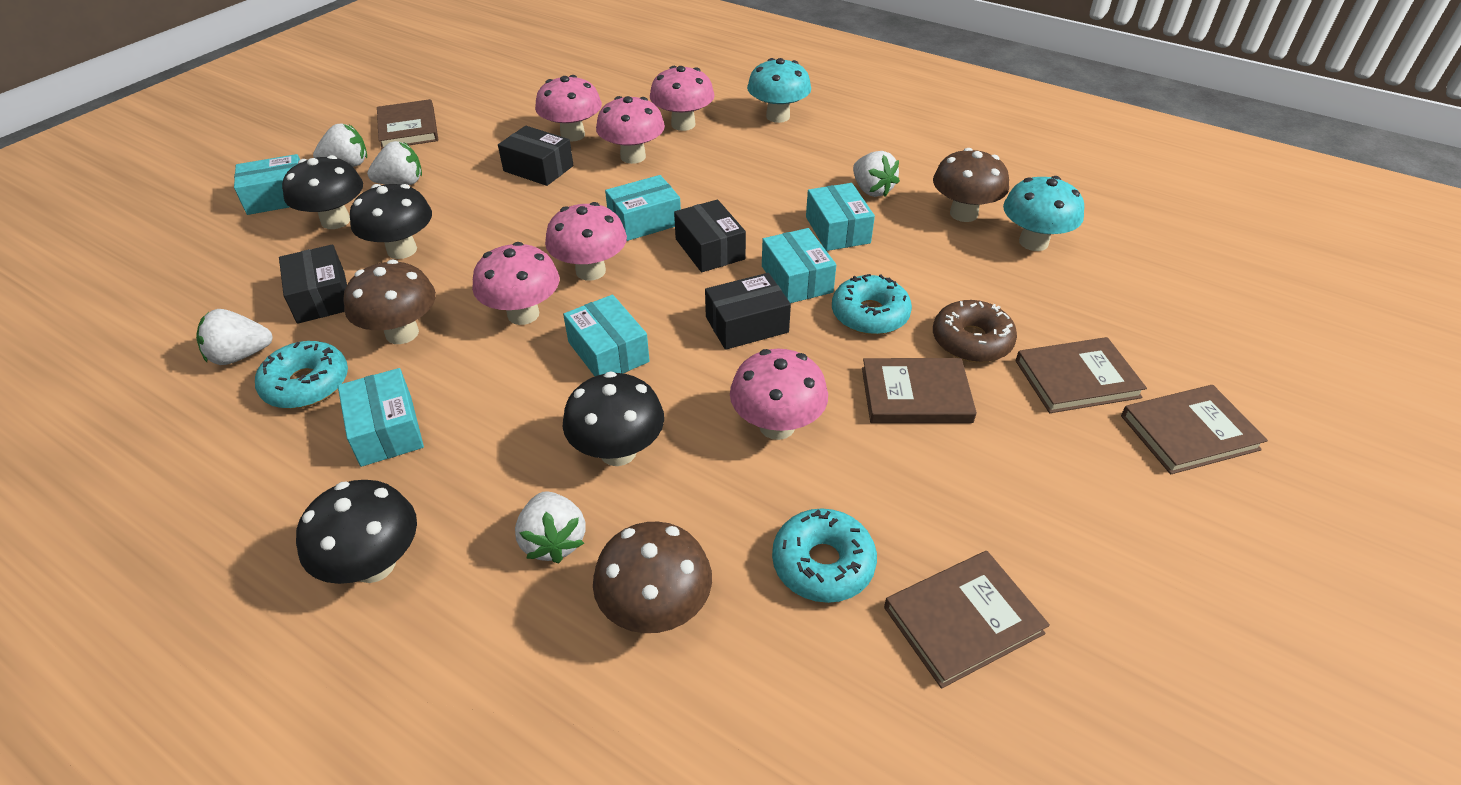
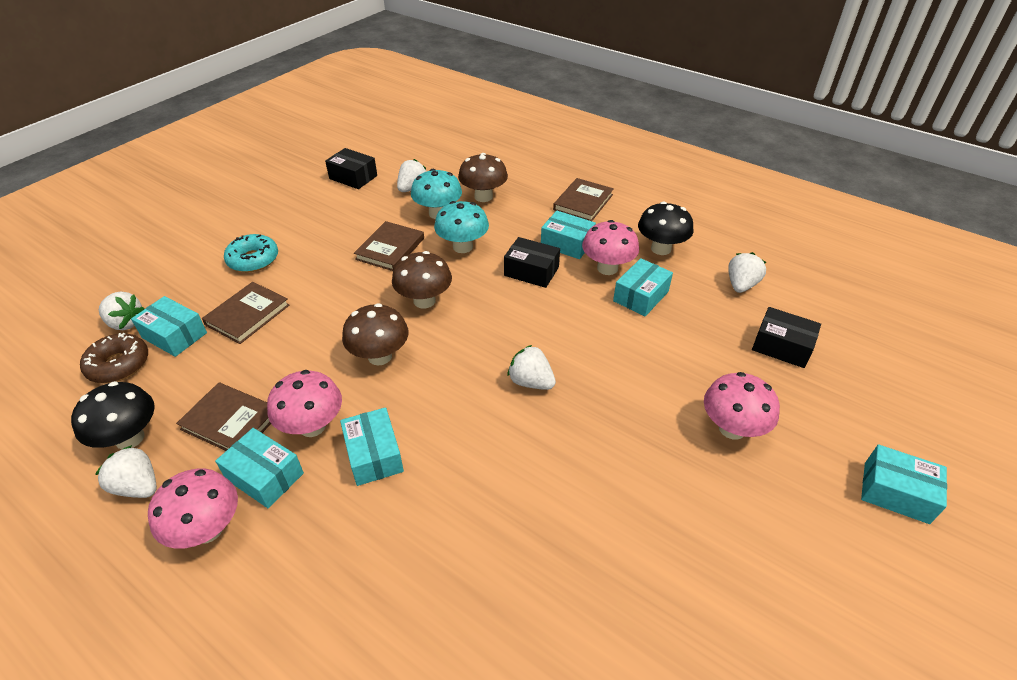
black box: 4 -> 3
black mushroom: 4 -> 2
brown book: 5 -> 4
pink mushroom: 6 -> 4
turquoise donut: 3 -> 1

